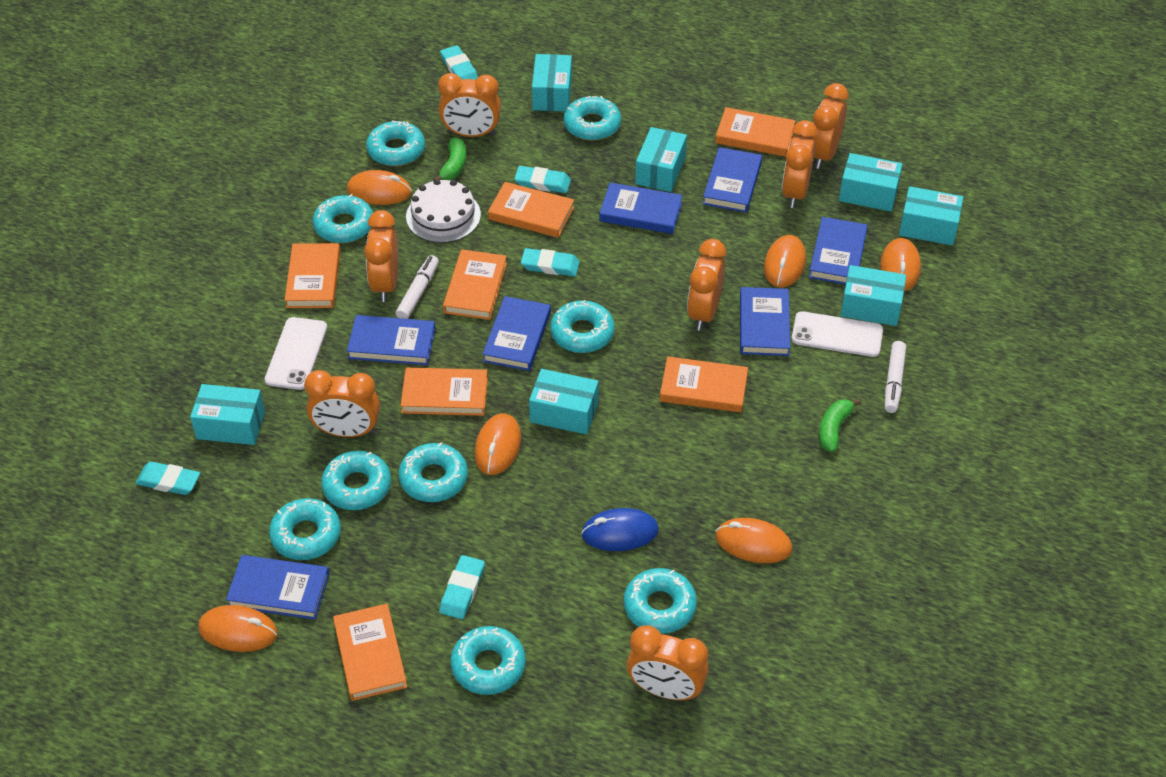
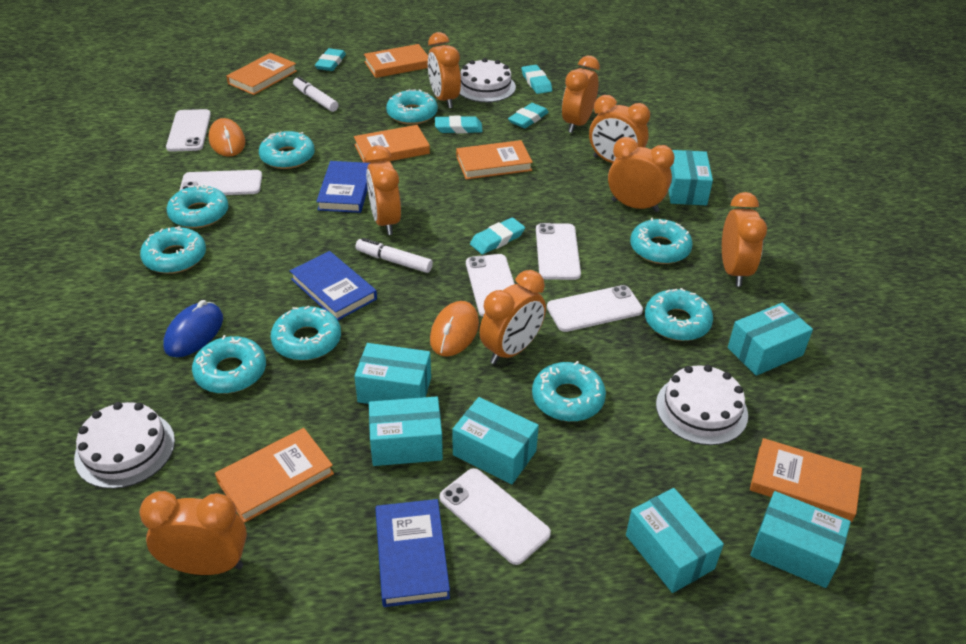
blue book: 7 -> 3
green banana: 2 -> 0
orange book: 7 -> 6
orange clock: 7 -> 8
orange mouse: 6 -> 2
white cake: 1 -> 3
white phone: 2 -> 6

